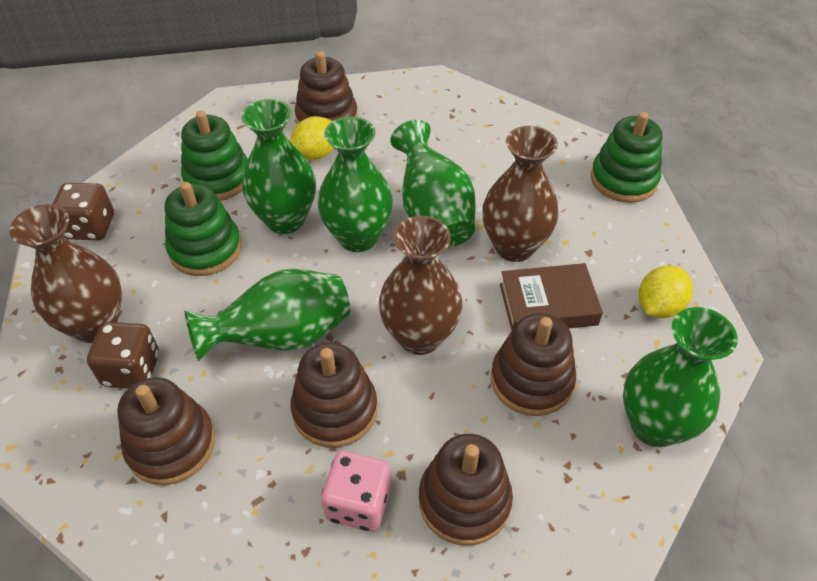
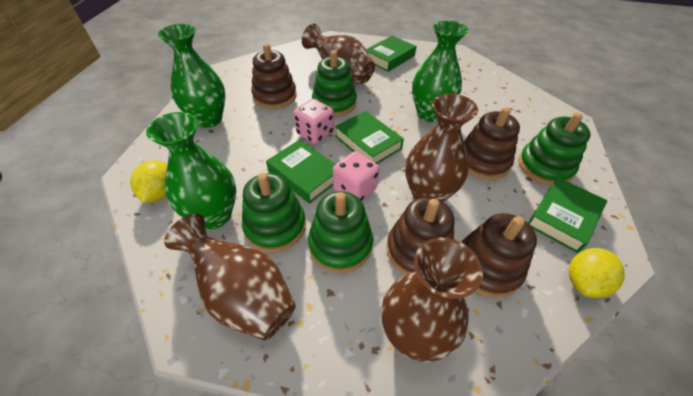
brown book: 1 -> 0
brown dice: 2 -> 0
brown stacking toy: 5 -> 4
brown vase: 3 -> 4
green book: 0 -> 4
green stacking toy: 3 -> 4
green vase: 5 -> 3
pink dice: 1 -> 2

